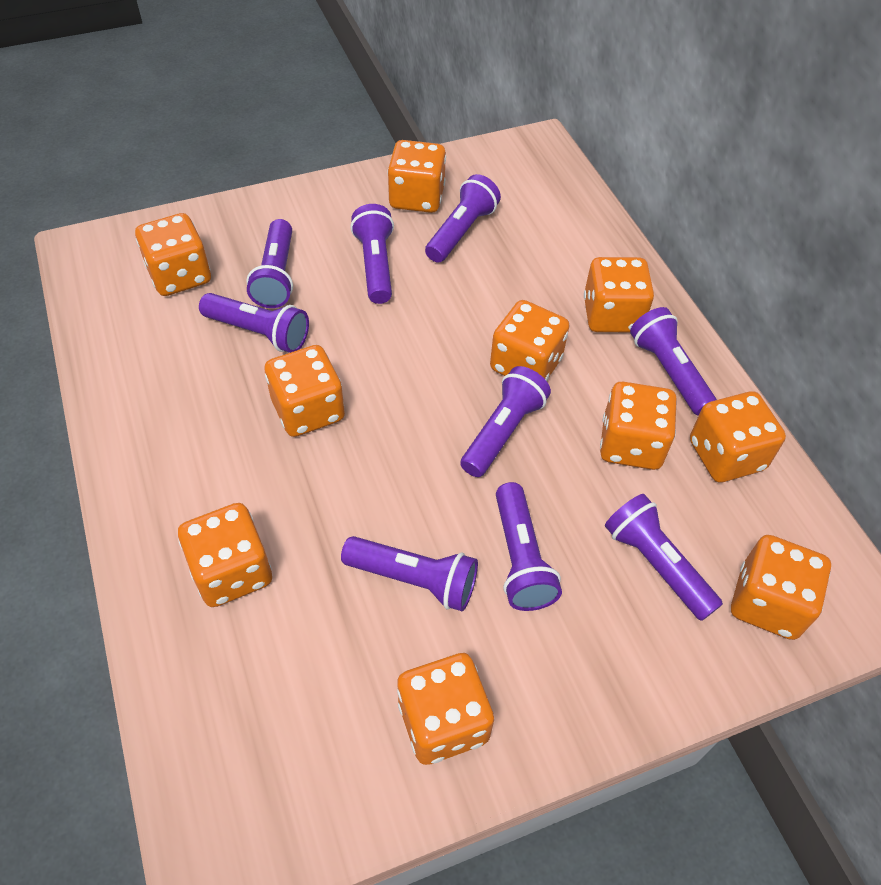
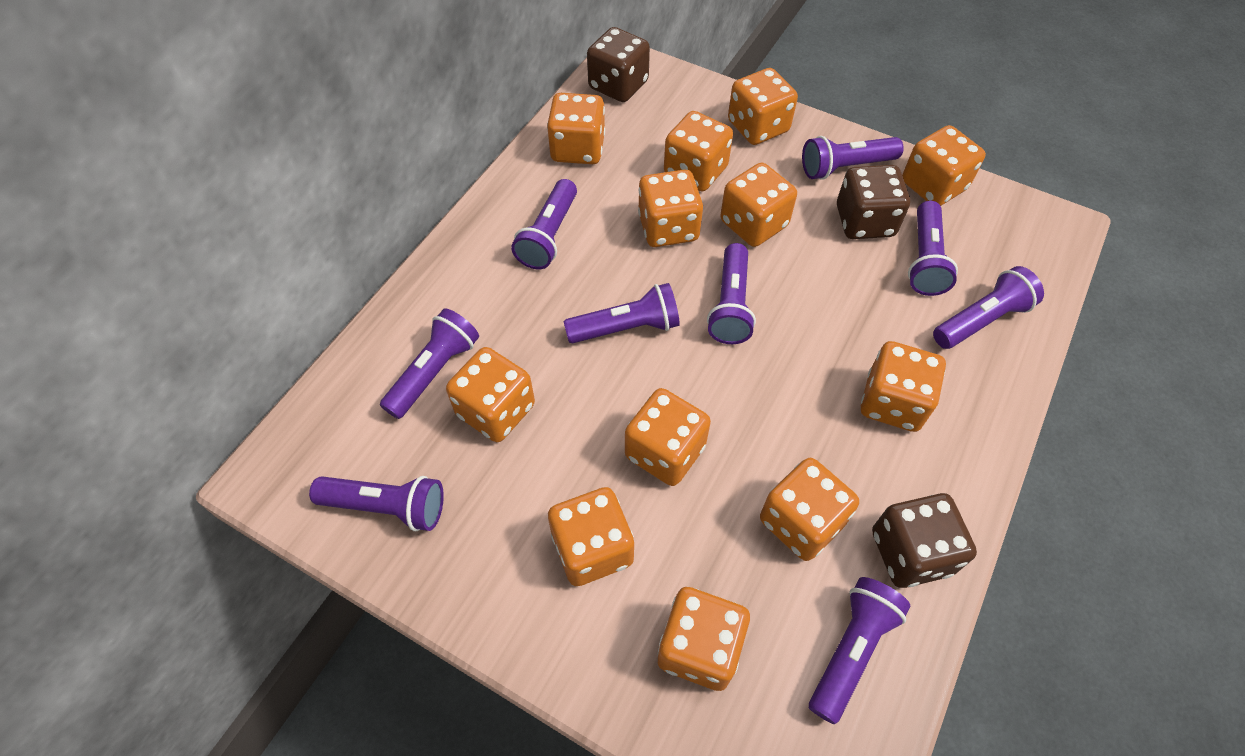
brown dice: 0 -> 3
orange dice: 10 -> 12

